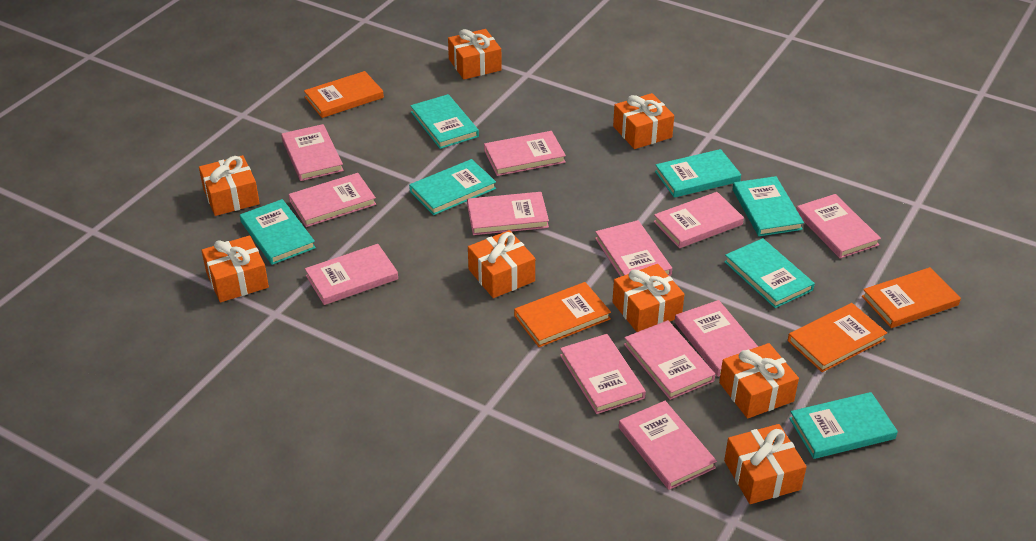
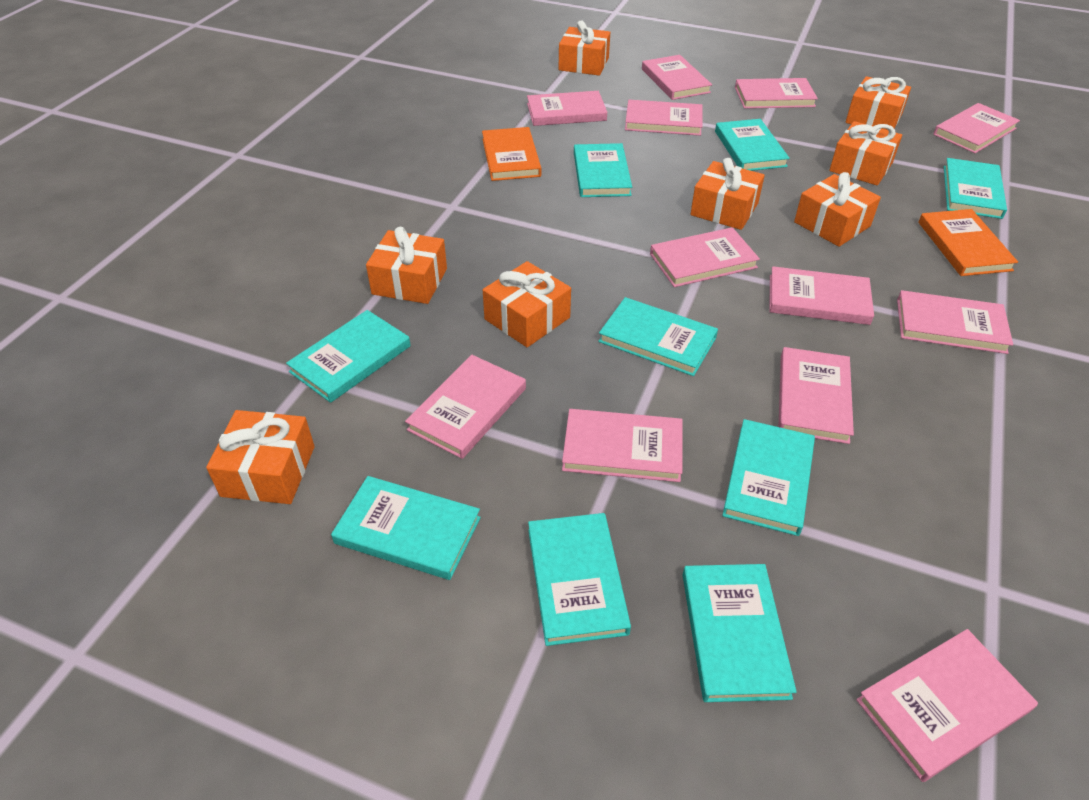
orange book: 4 -> 2
turquoise book: 7 -> 9

